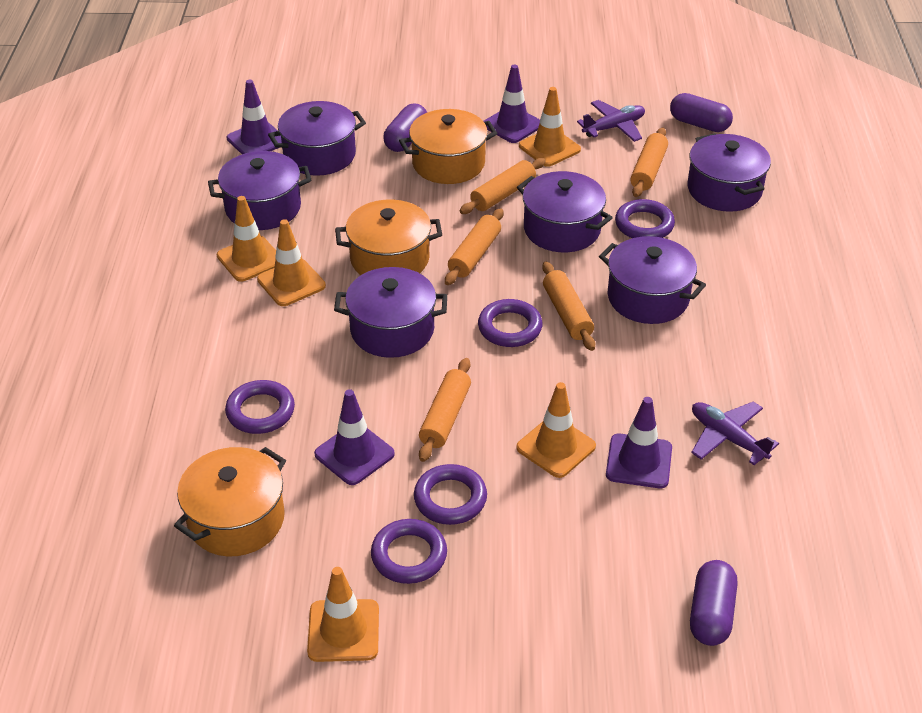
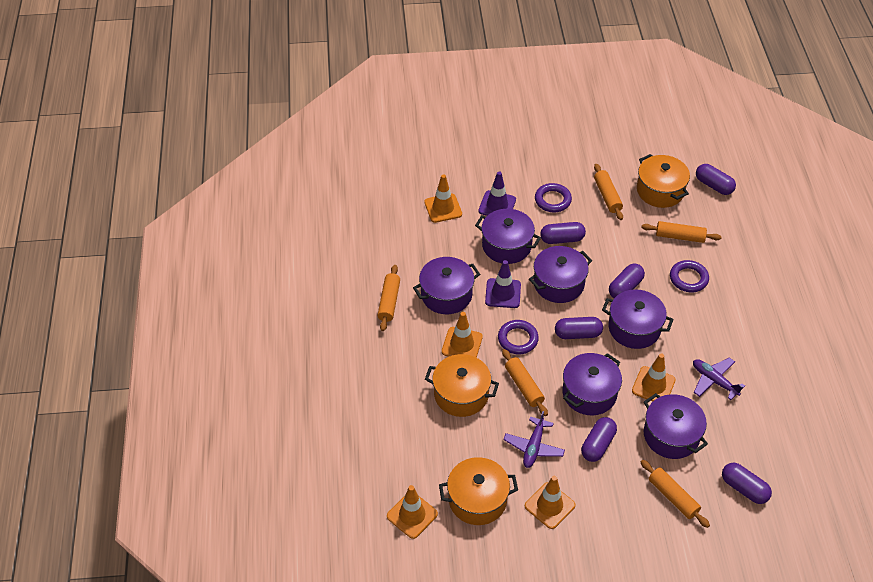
purple capsule: 3 -> 6
purple ring: 5 -> 3
purple traffic cone: 4 -> 2

